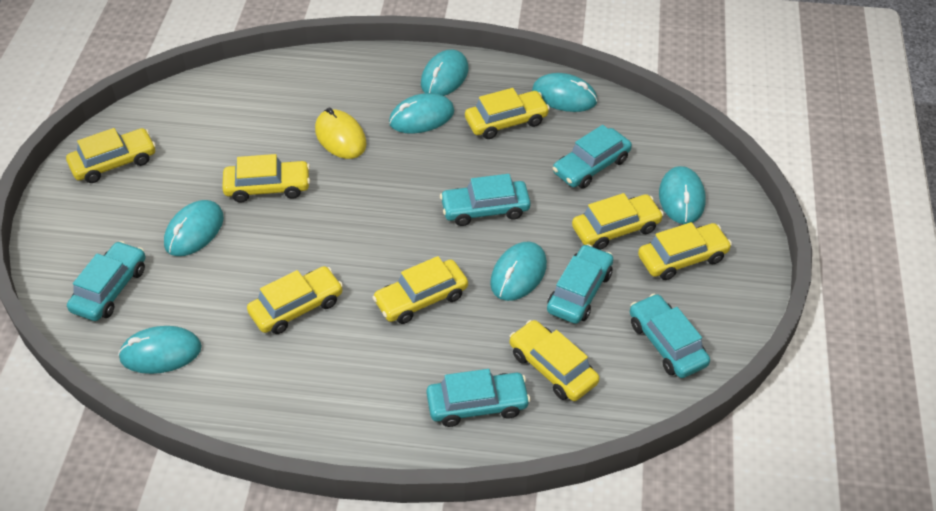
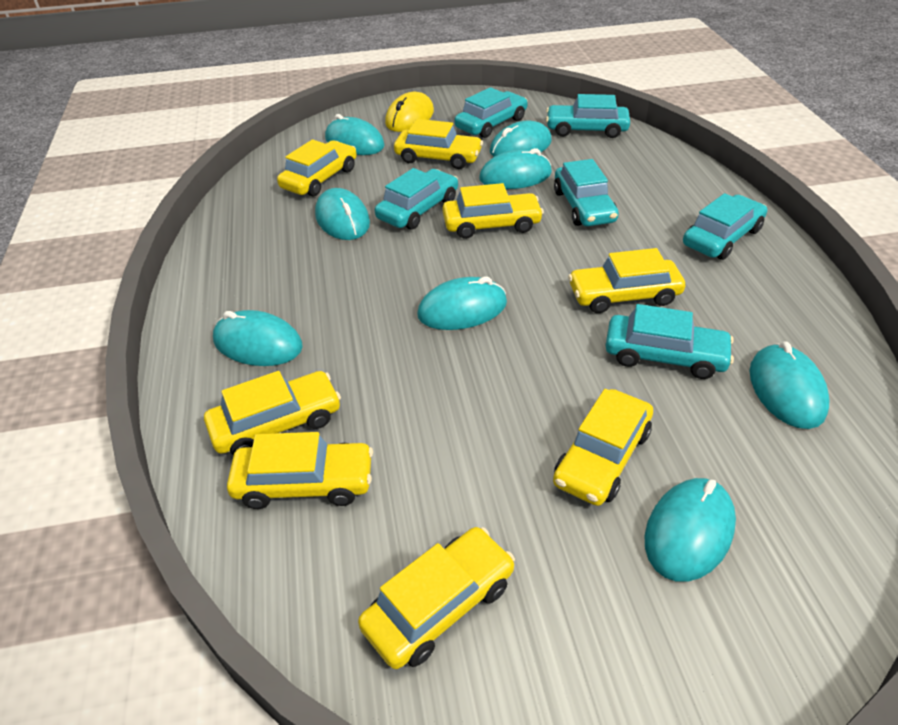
turquoise mouse: 7 -> 8

